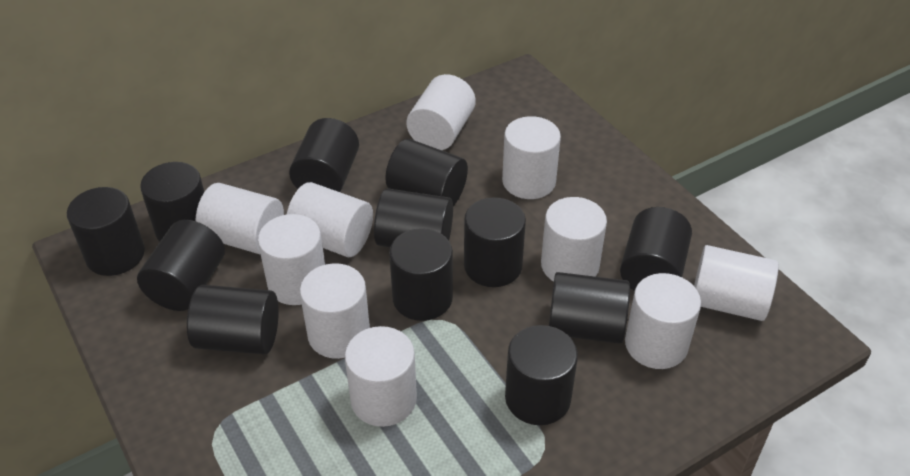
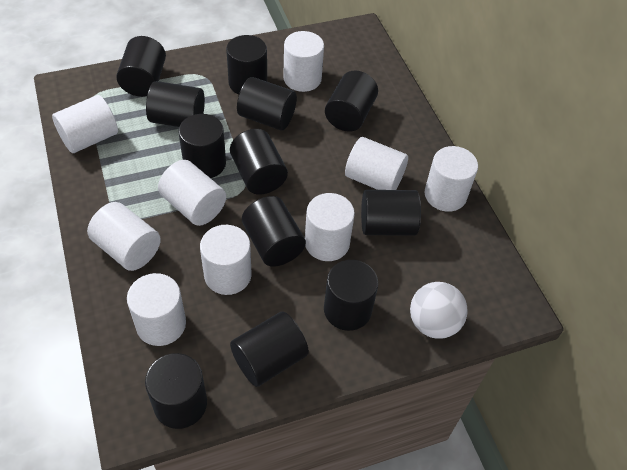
white ball: 0 -> 1
white cylinder: 10 -> 9

